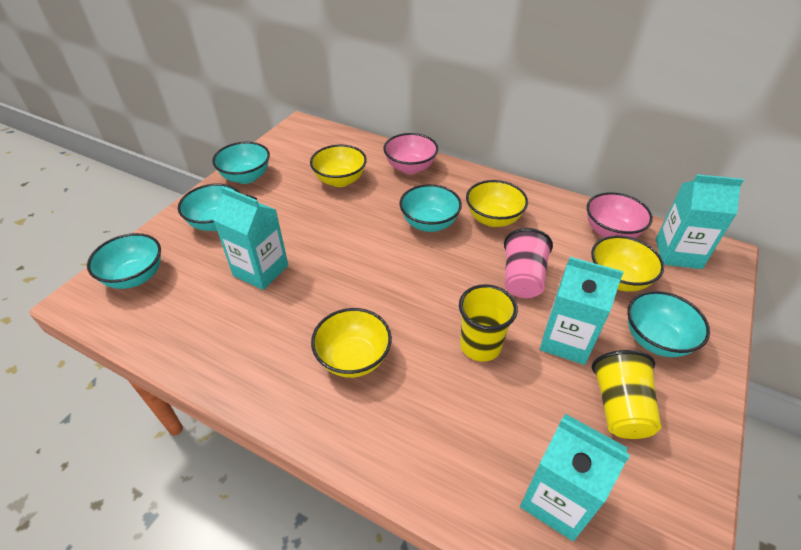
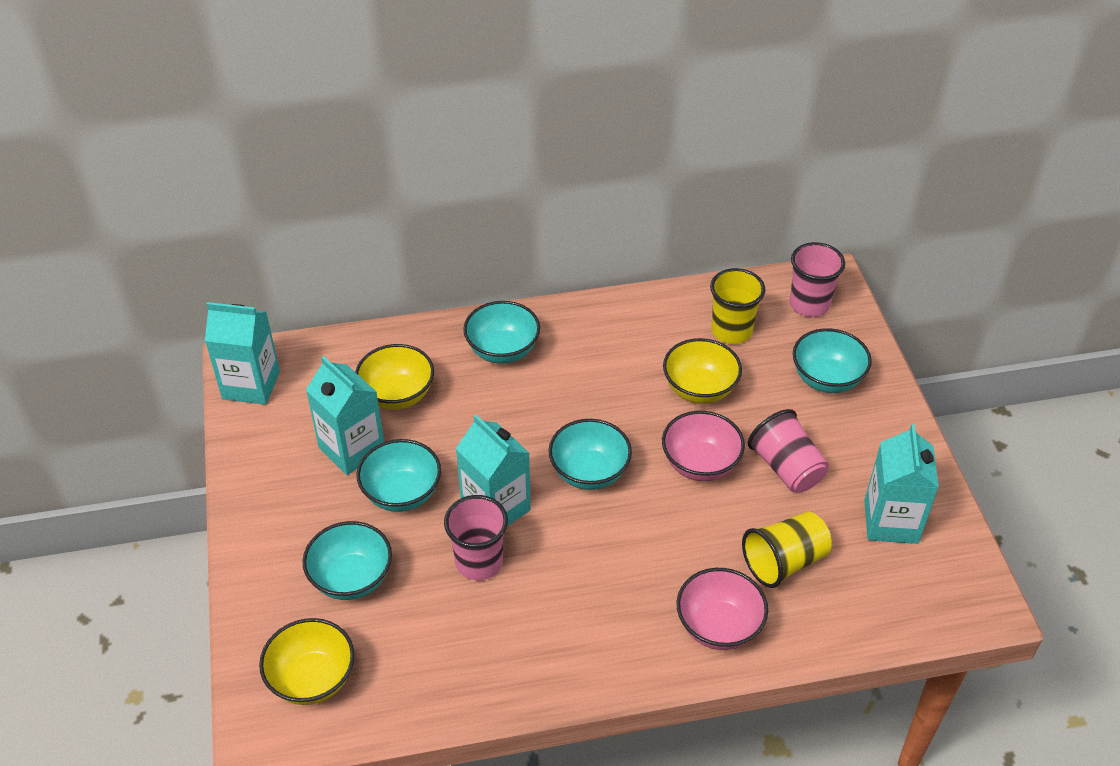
pink cup: 1 -> 3
yellow bowl: 4 -> 3

